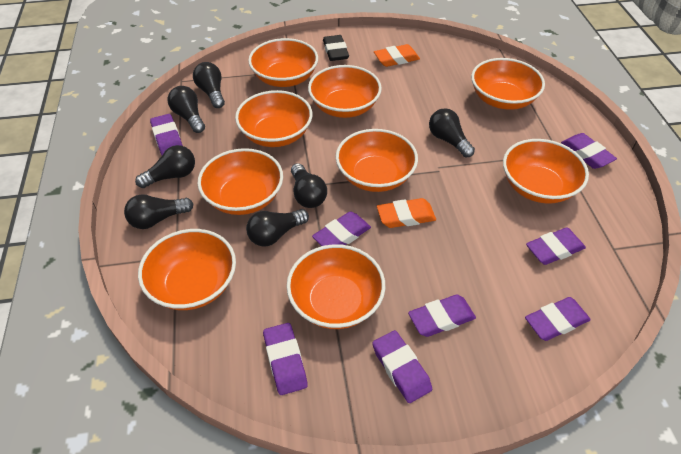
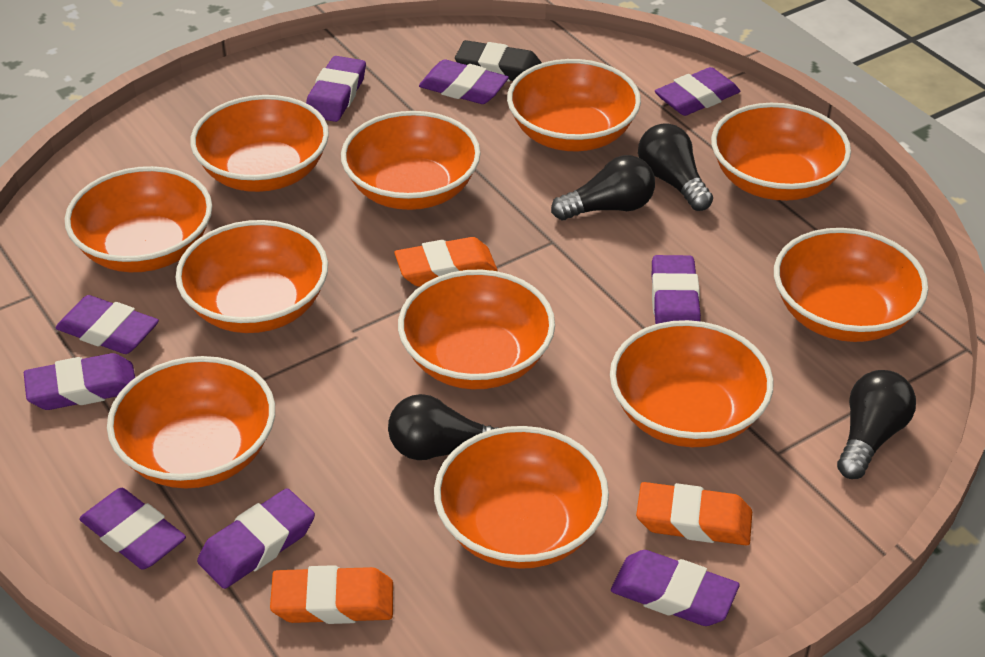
black light bulb: 7 -> 4
orange bowl: 9 -> 11
orange eraser: 2 -> 3
purple eraser: 8 -> 9

